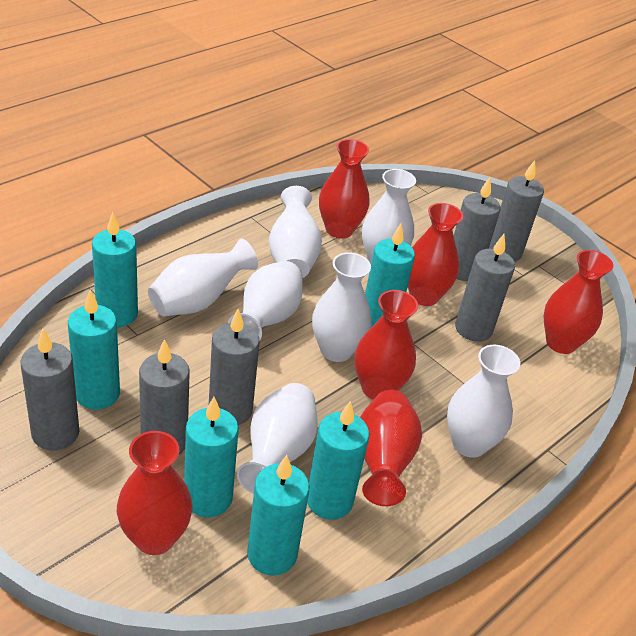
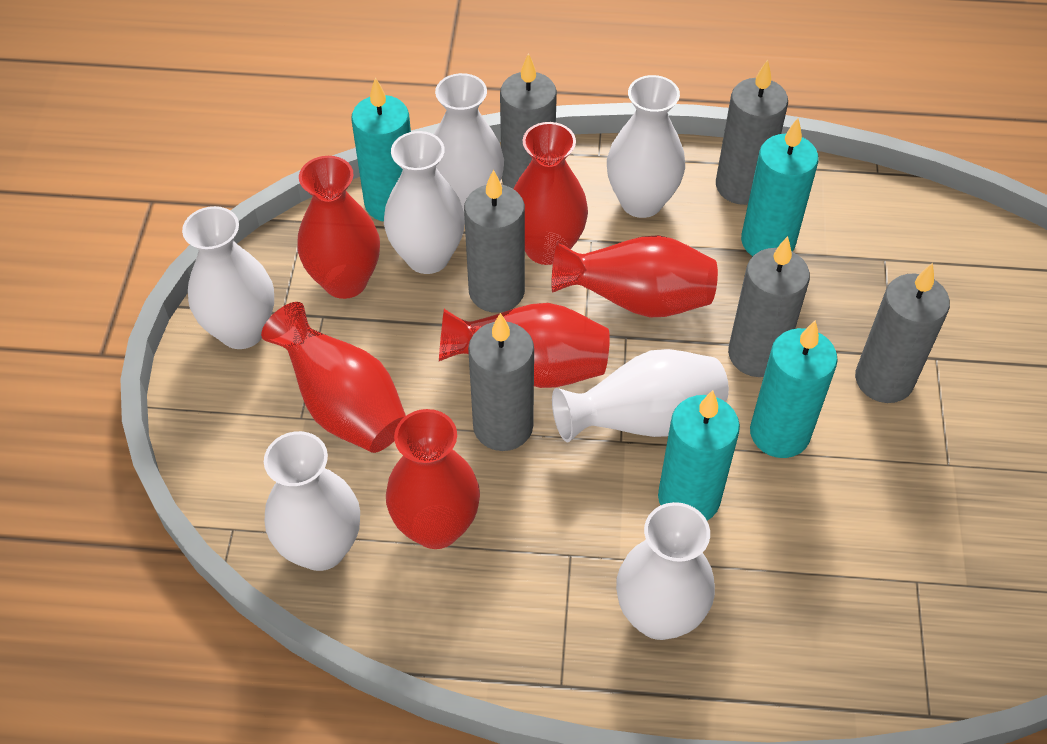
turquoise candle: 6 -> 4

